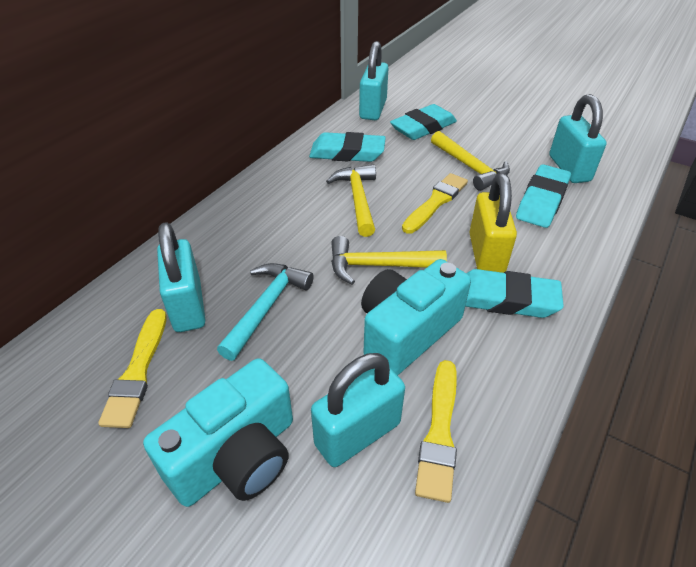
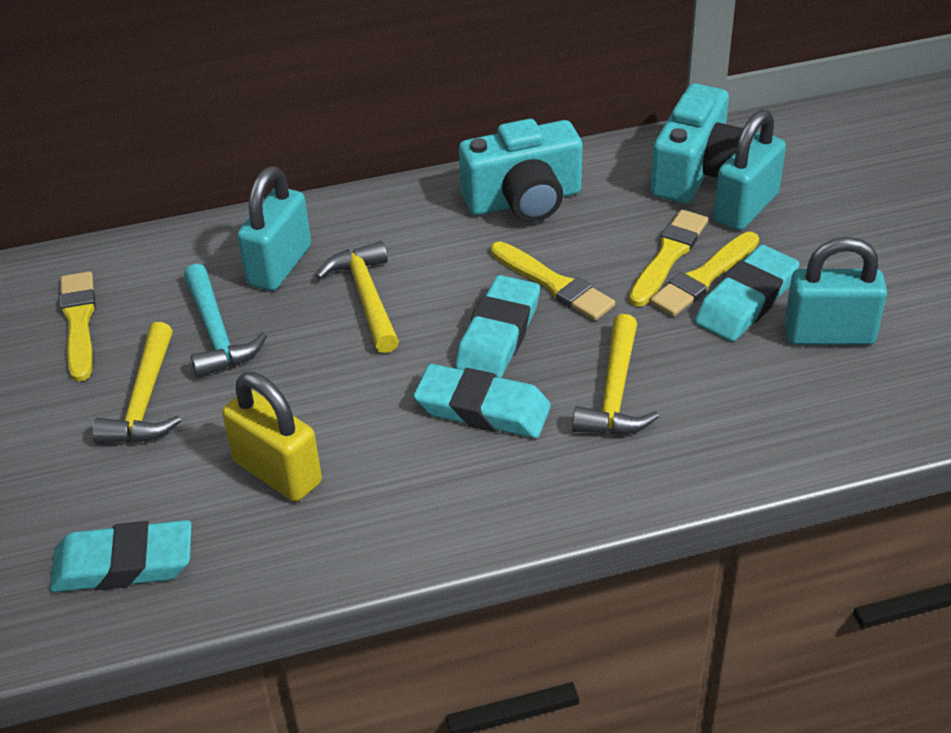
turquoise padlock: 4 -> 3
yellow brush: 3 -> 4

